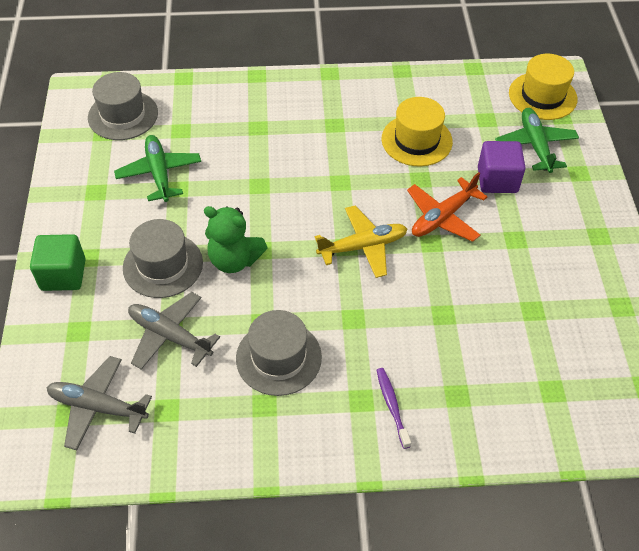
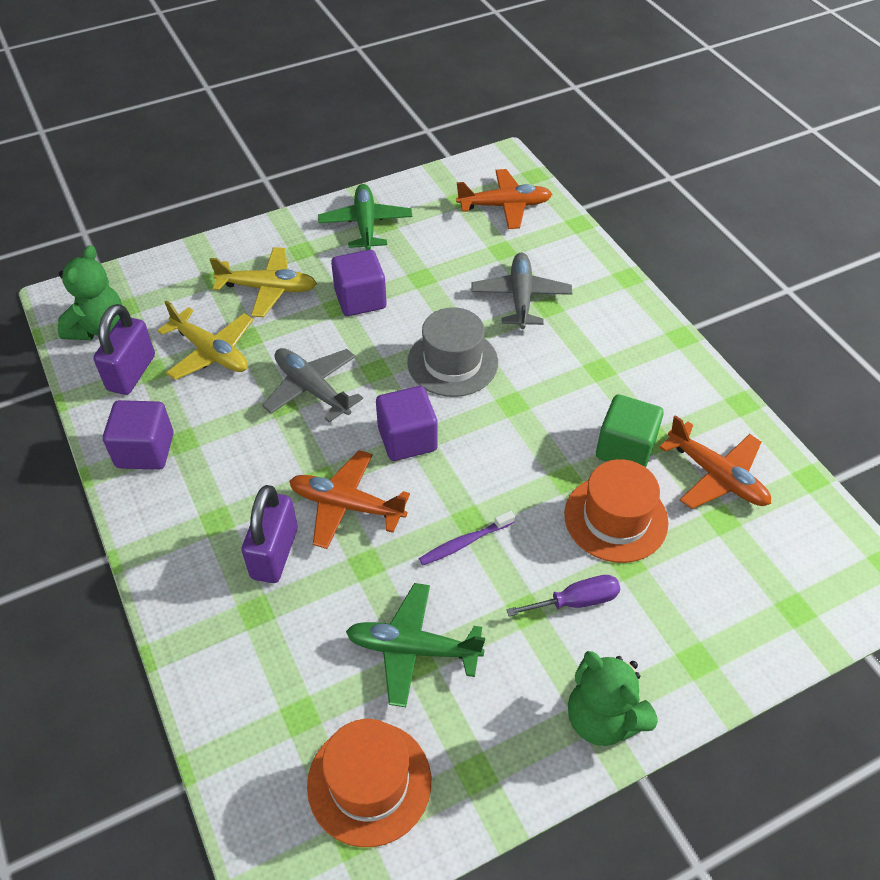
green teddy bear: 1 -> 2
grey hat: 3 -> 1
orange hat: 0 -> 2
orange plane: 1 -> 3
purple cube: 1 -> 3
purple padlock: 0 -> 2
purple screwdriver: 0 -> 1
yellow hat: 2 -> 0
yellow plane: 1 -> 2

